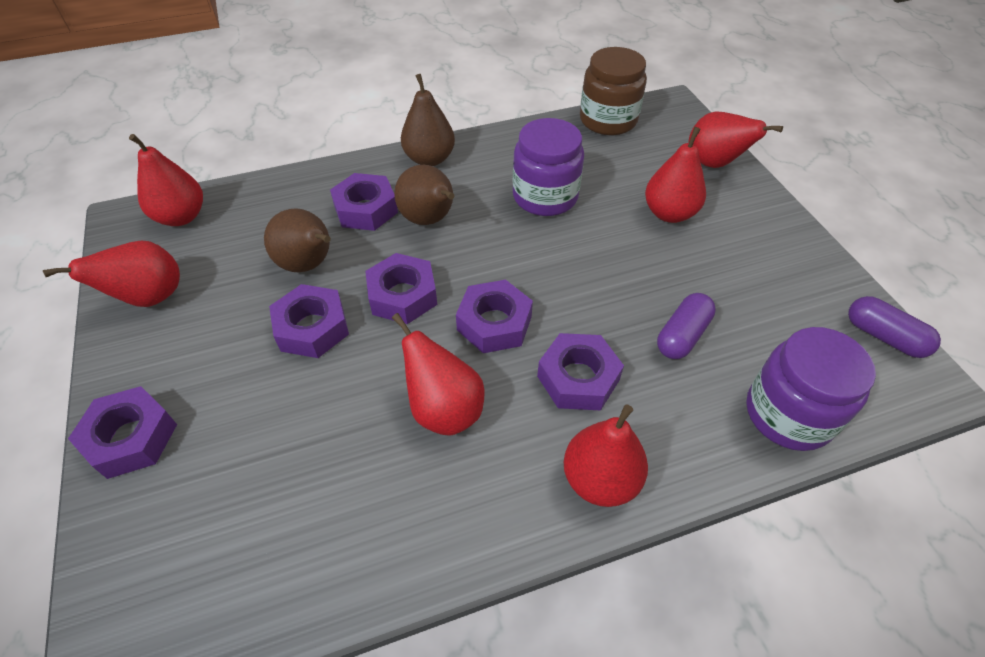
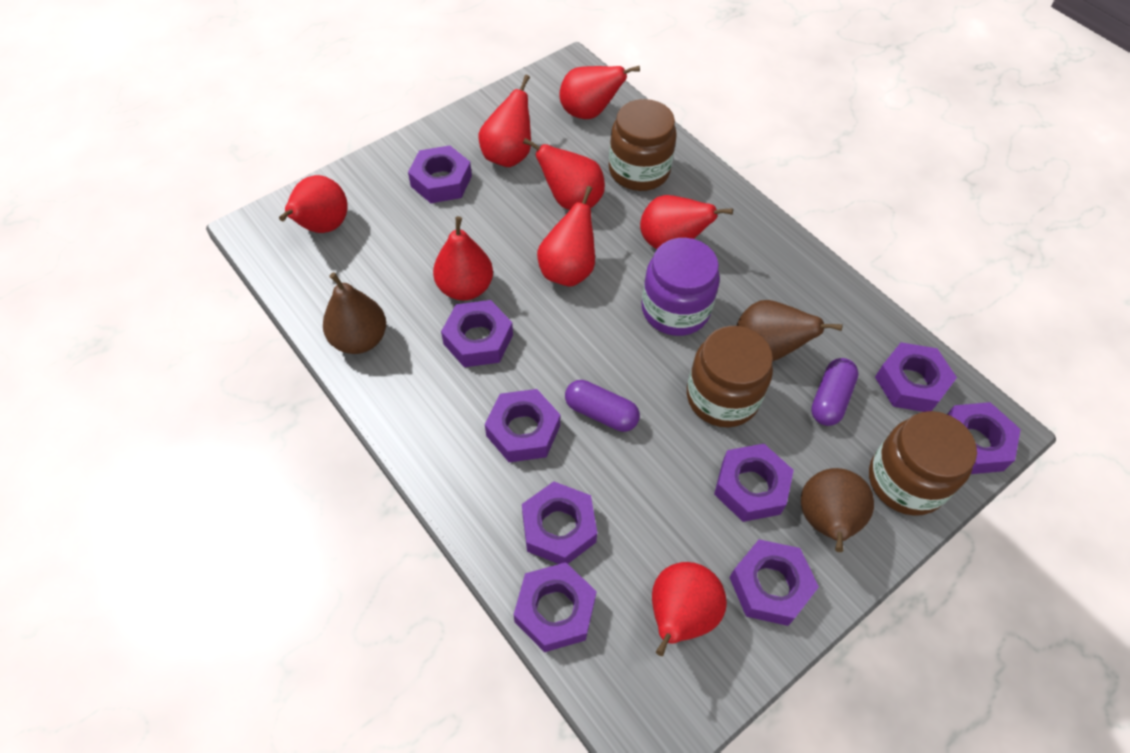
brown jar: 1 -> 3
purple jar: 2 -> 1
purple nut: 6 -> 9
red pear: 6 -> 8

